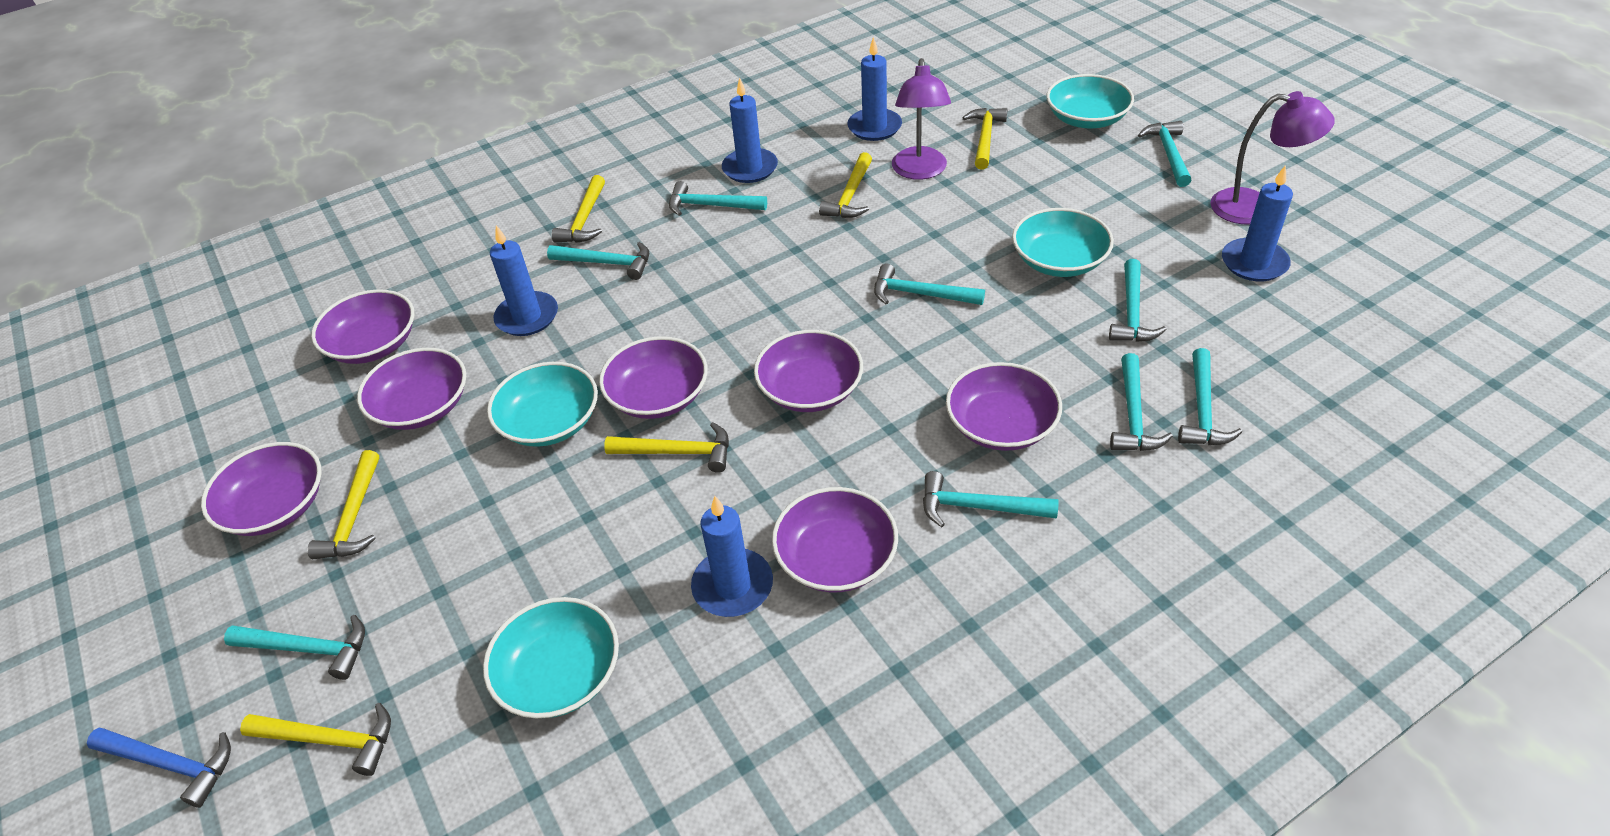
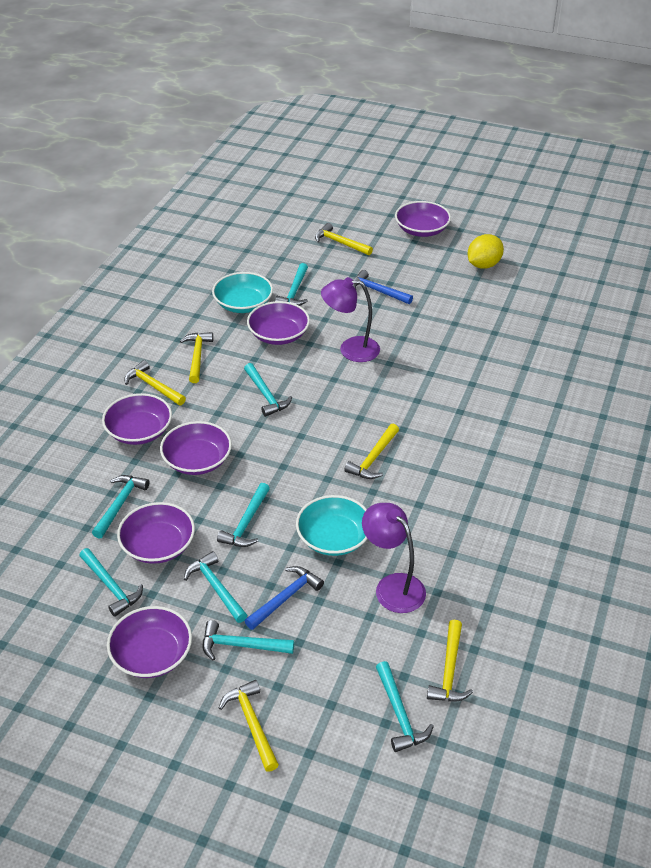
blue candle: 5 -> 0
blue hammer: 1 -> 2
purple bowl: 7 -> 6
turquoise bowl: 4 -> 2
turquoise hammer: 9 -> 8
yellow lemon: 0 -> 1

